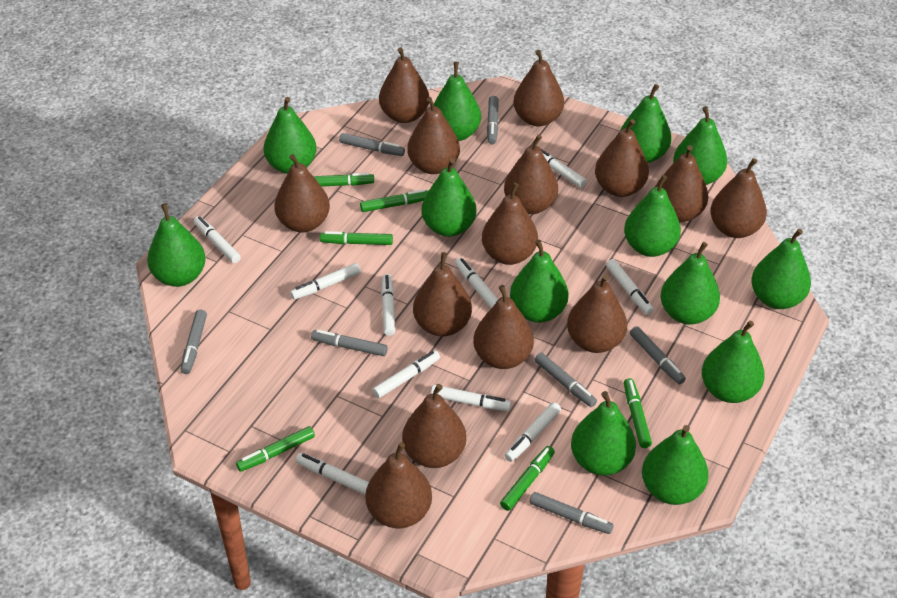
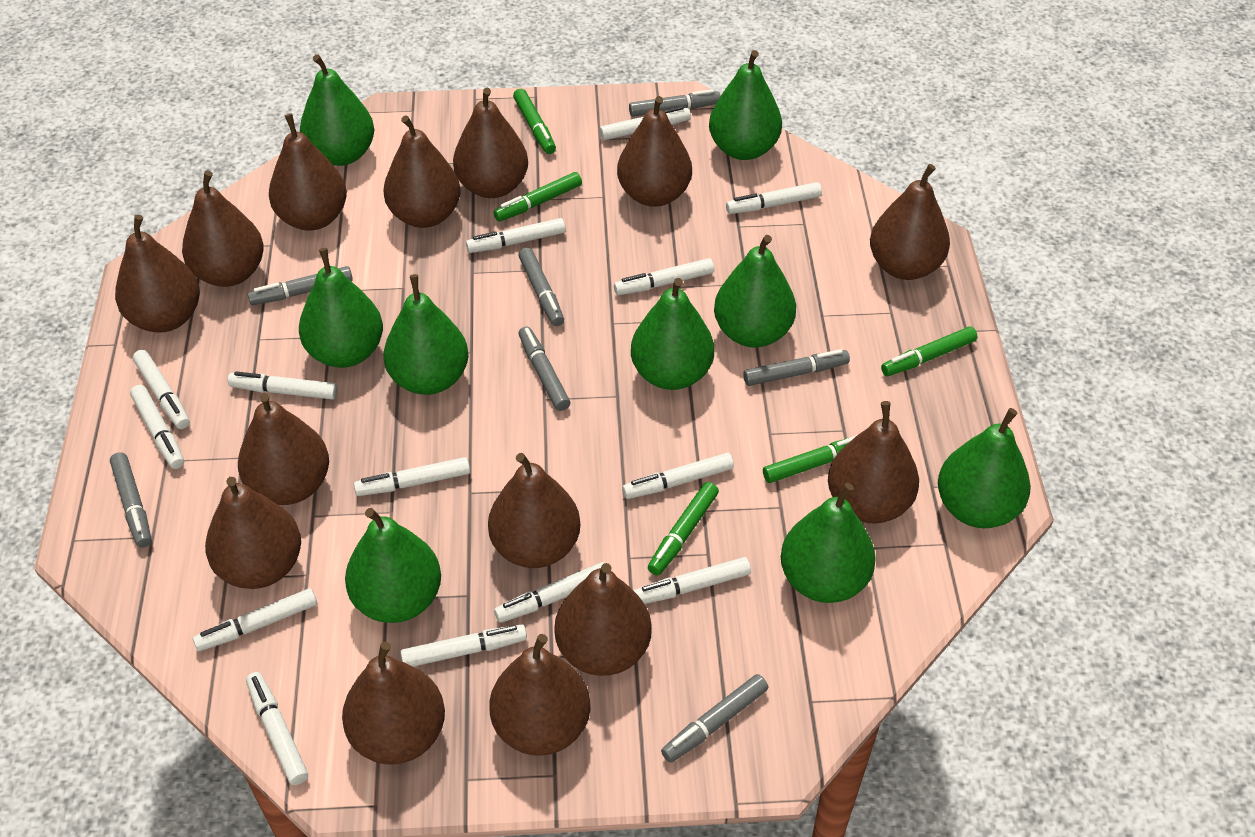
green marker: 6 -> 5
green pear: 13 -> 9
white marker: 10 -> 14

